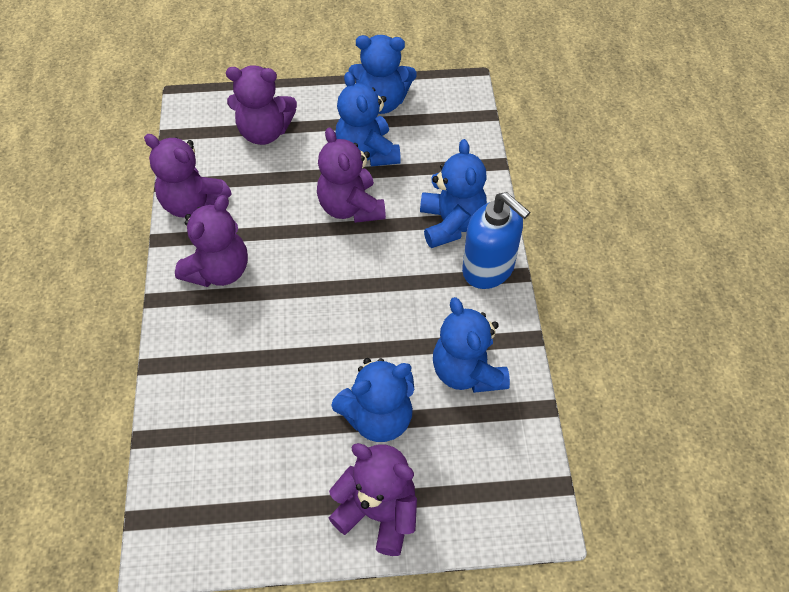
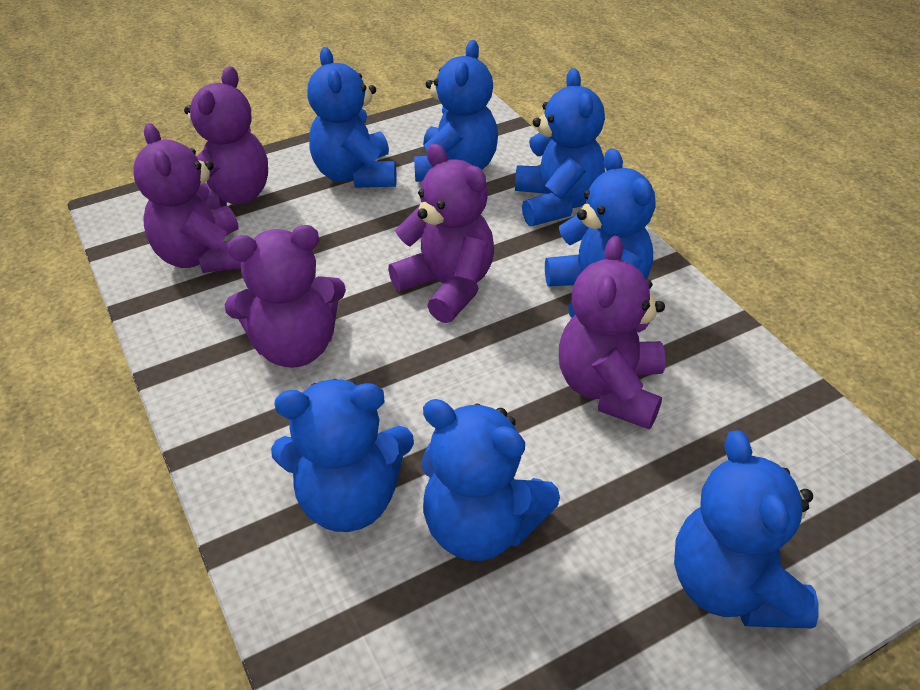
blue soap dispenser: 1 -> 0
blue teddy bear: 5 -> 7

